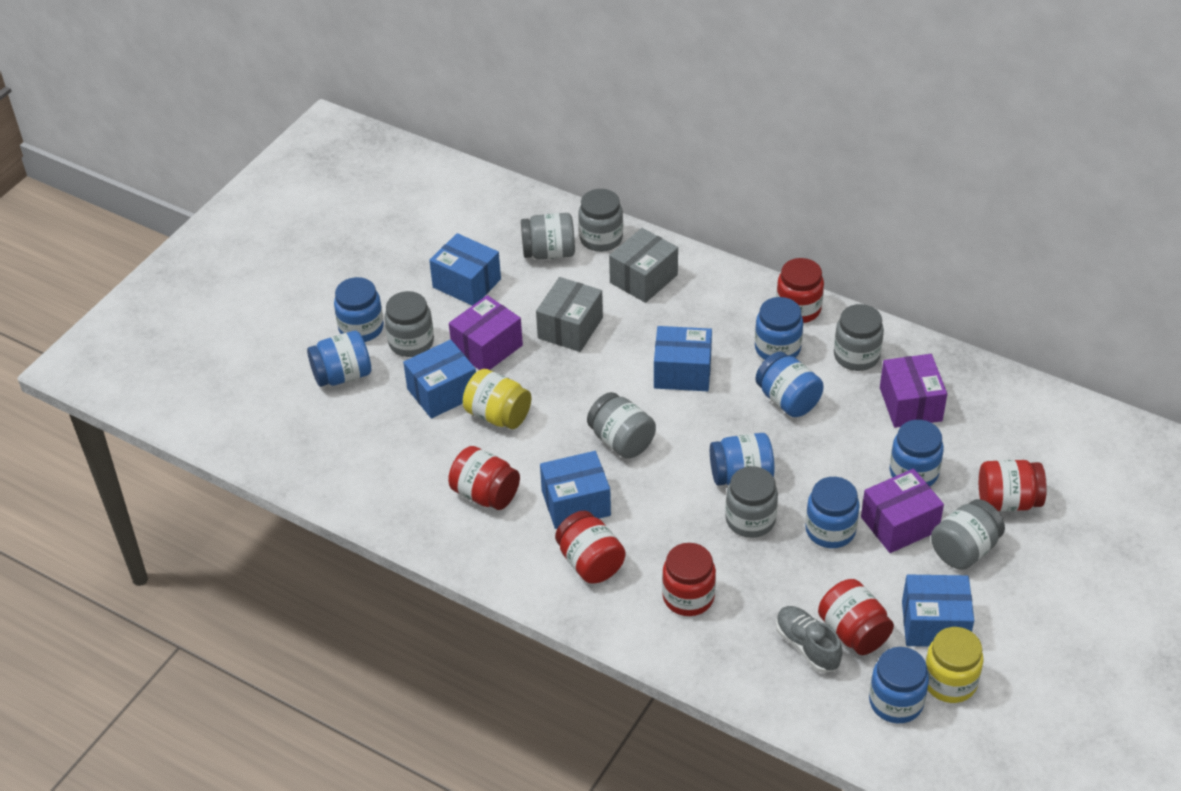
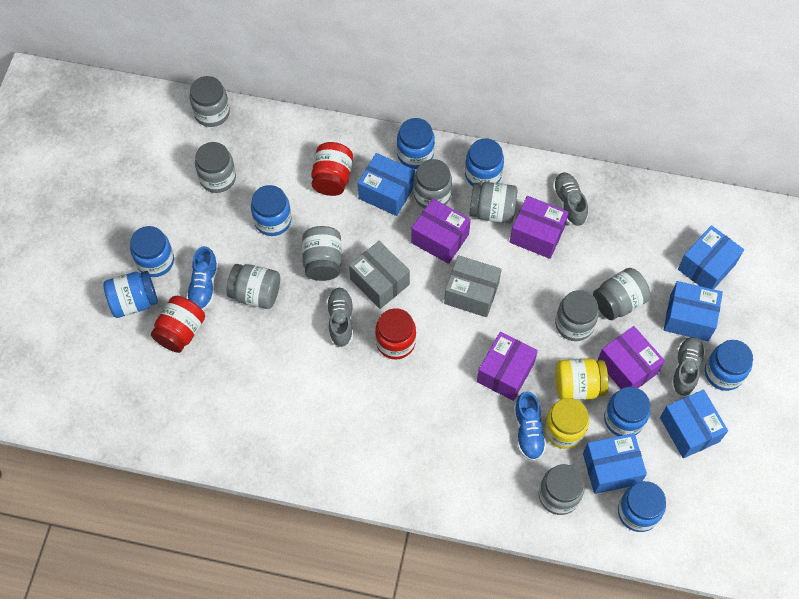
blue shoe: 0 -> 2
grey jar: 7 -> 9
grey shoe: 1 -> 3
purple box: 3 -> 4
red jar: 6 -> 3

